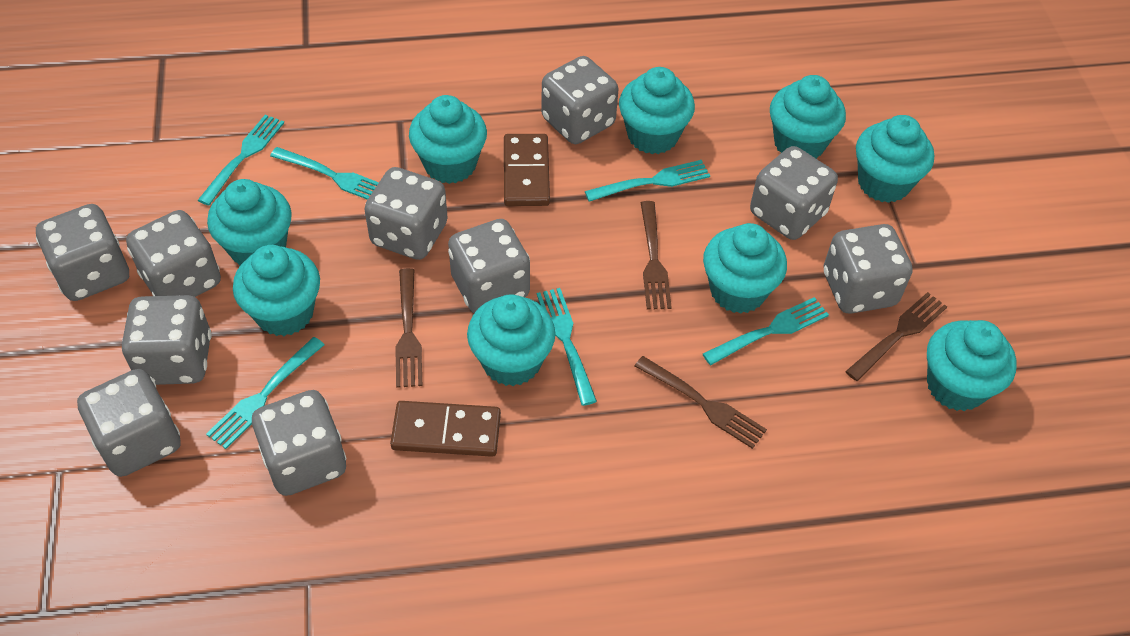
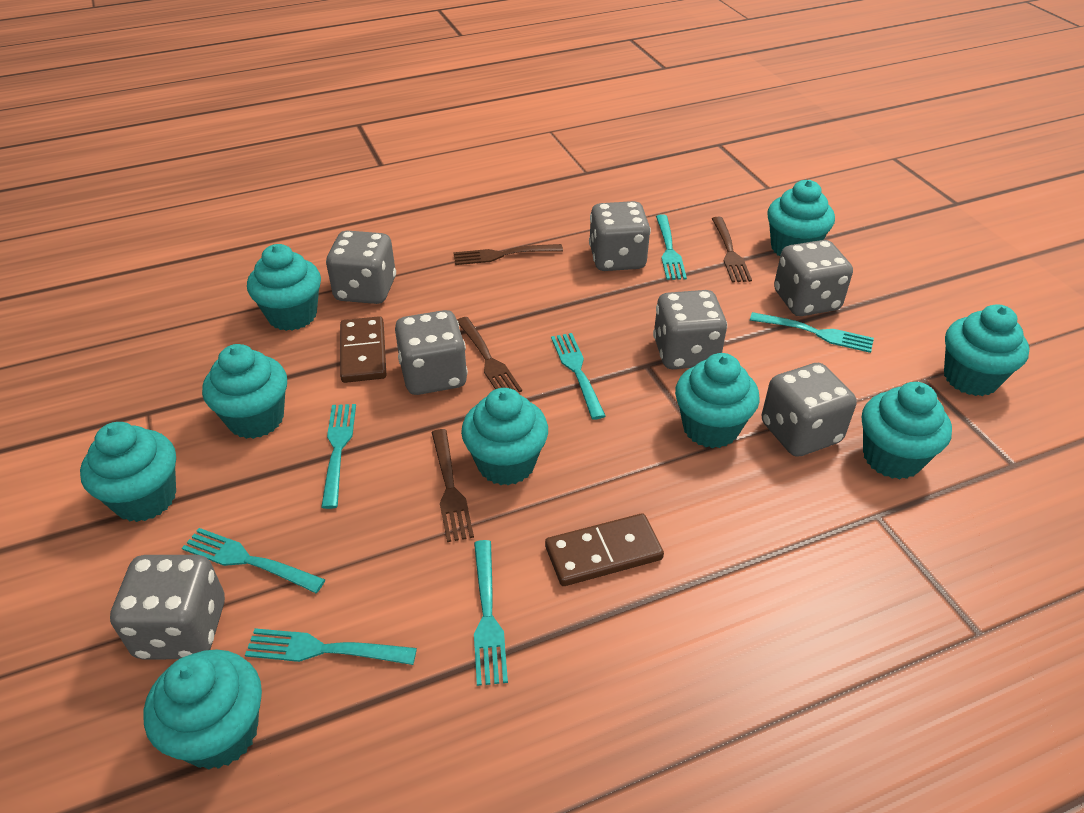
grey dice: 10 -> 7
turquoise fork: 6 -> 7

